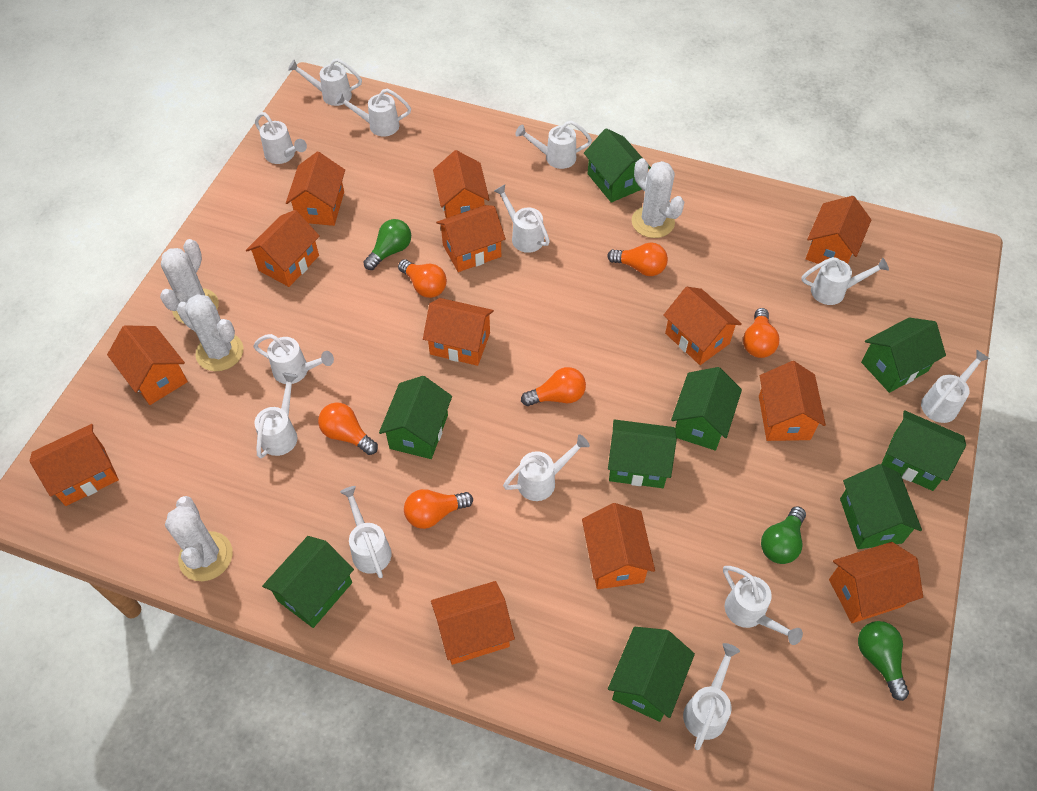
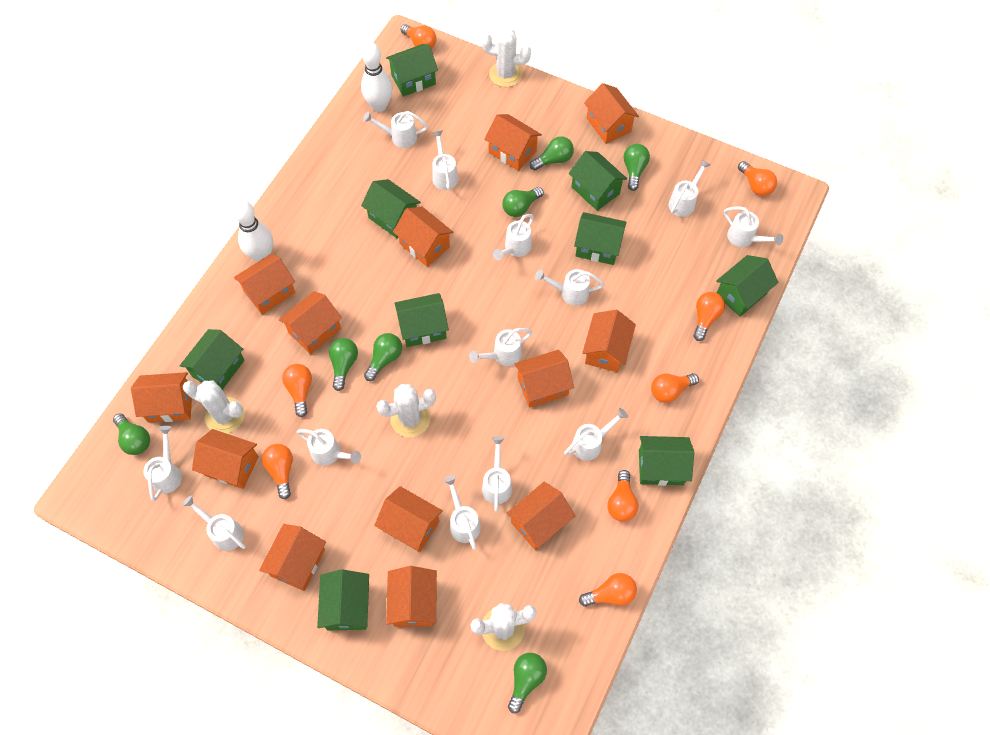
green light bulb: 3 -> 7
orange light bulb: 6 -> 8
white bowling pin: 0 -> 2

